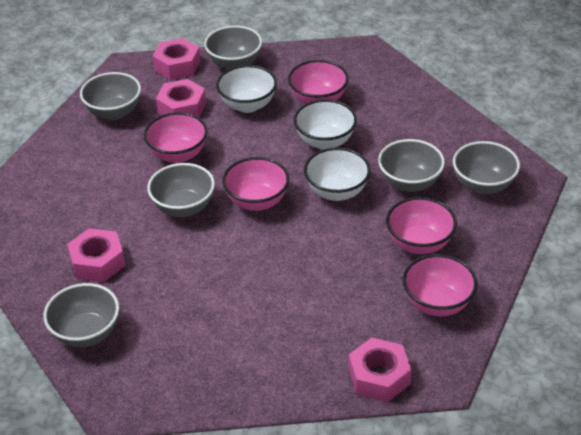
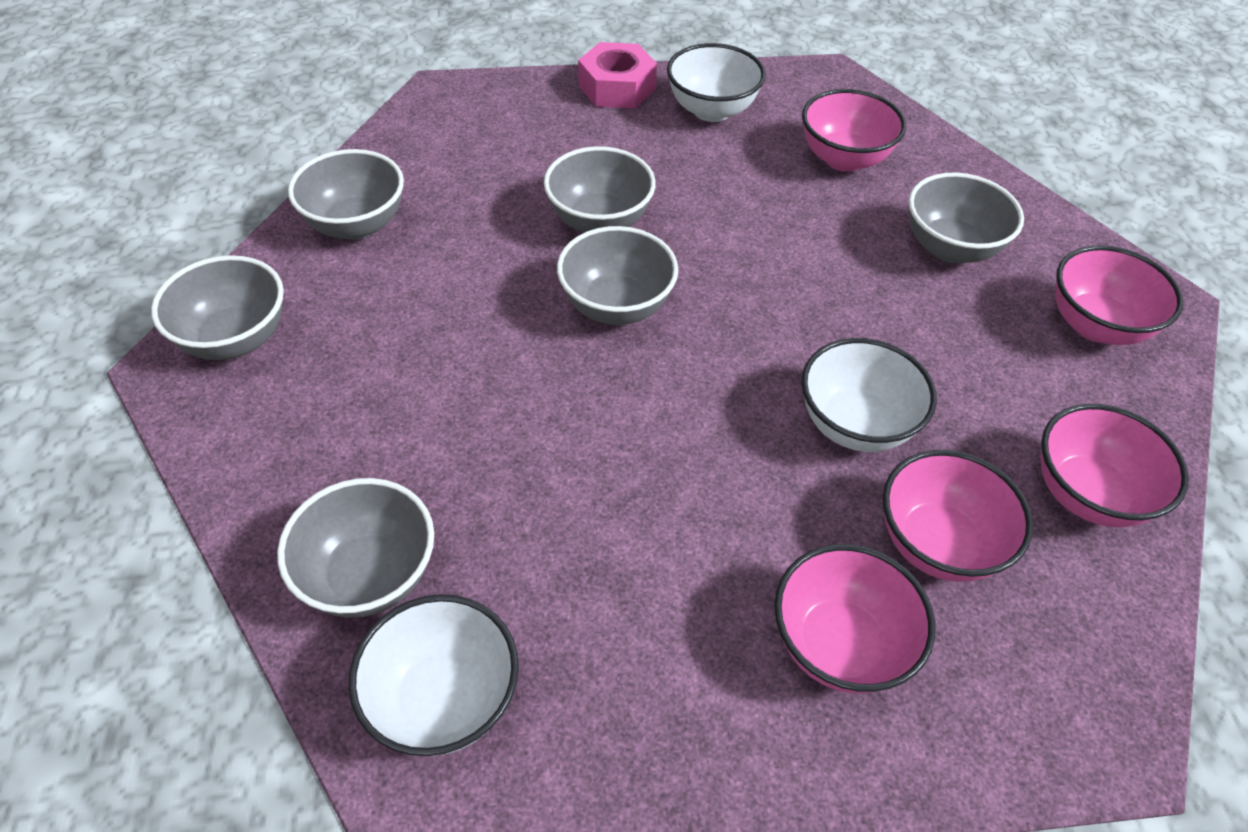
pink nut: 4 -> 1

